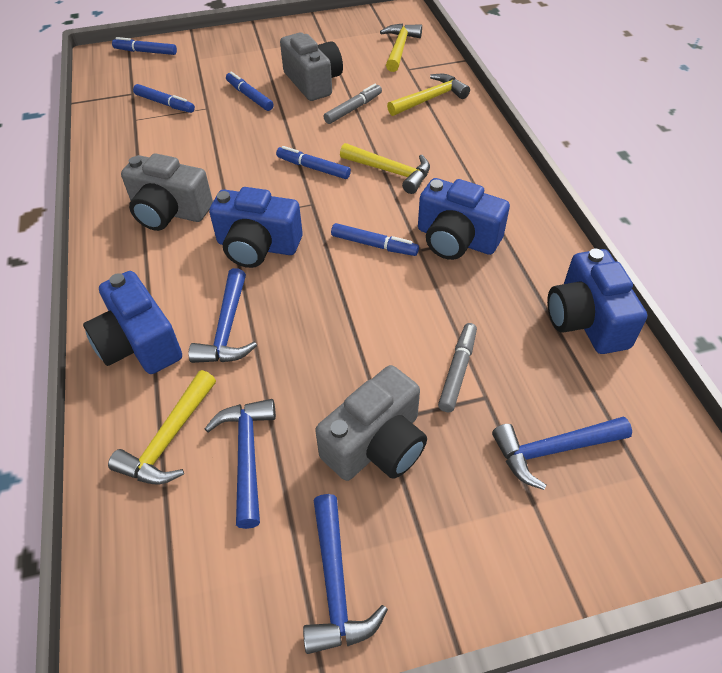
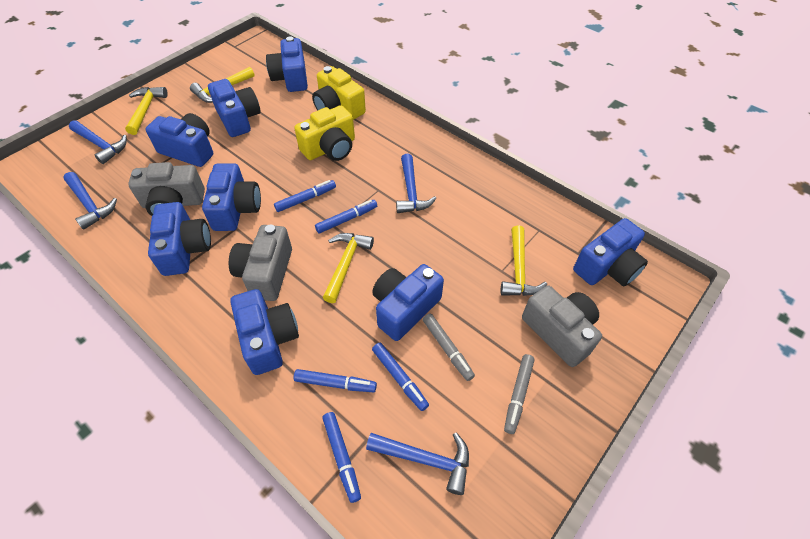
blue camera: 4 -> 8
yellow camera: 0 -> 2

